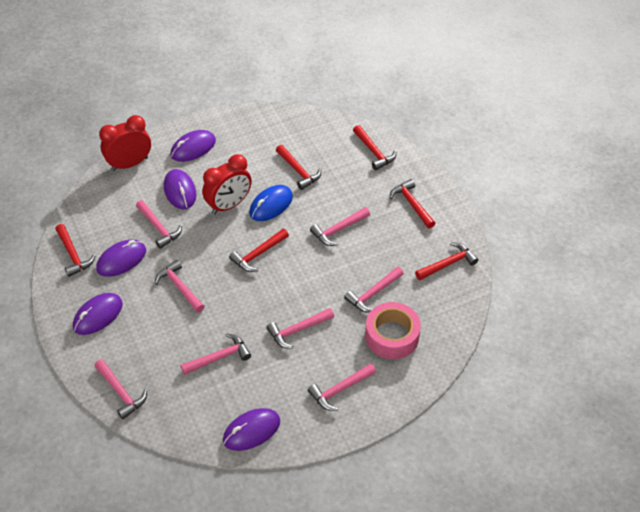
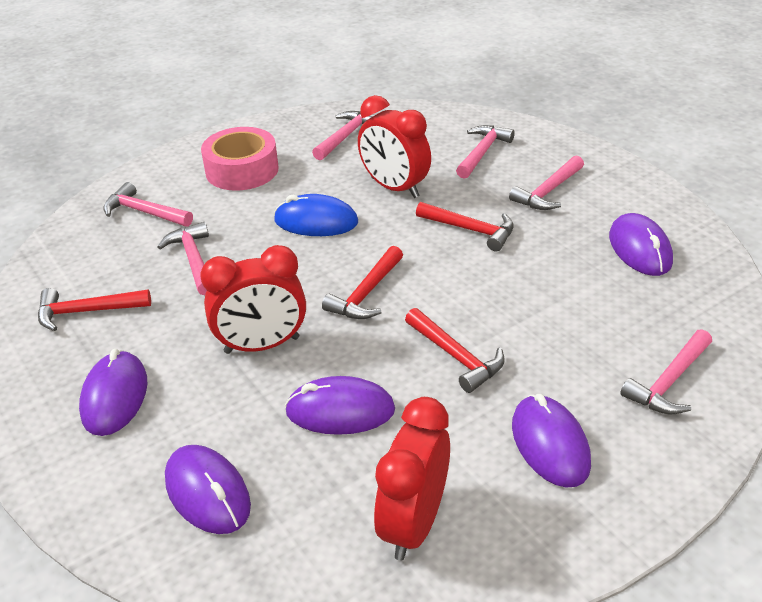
pink hammer: 8 -> 6
red clock: 2 -> 3
red hammer: 6 -> 4

